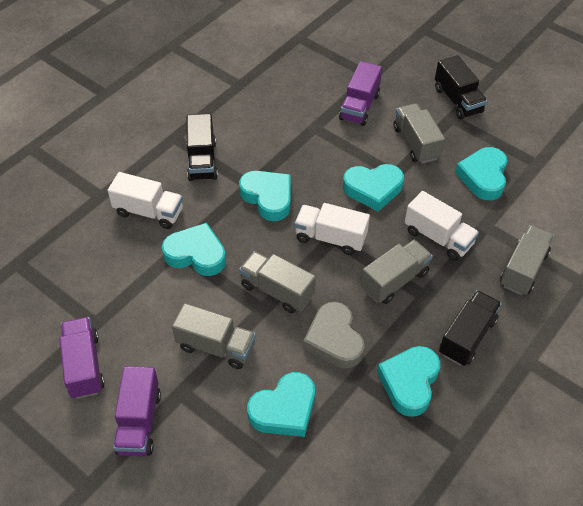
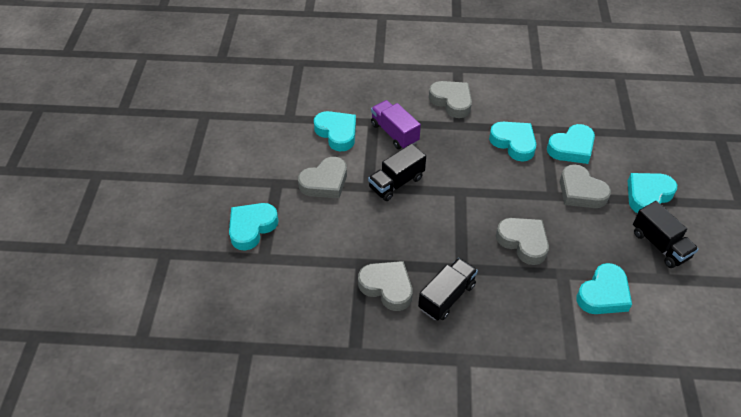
grey heart: 1 -> 5
grey truck: 5 -> 0
purple truck: 3 -> 1
white truck: 3 -> 0

